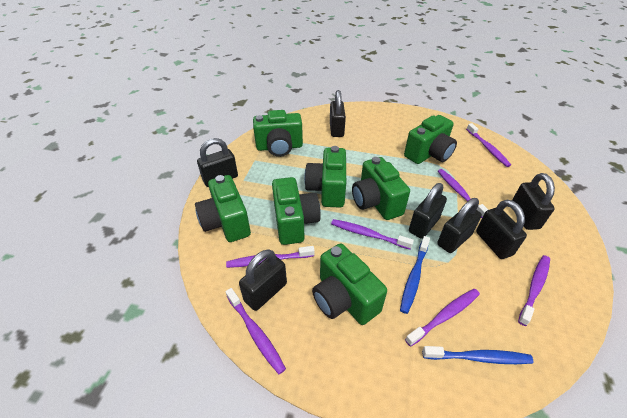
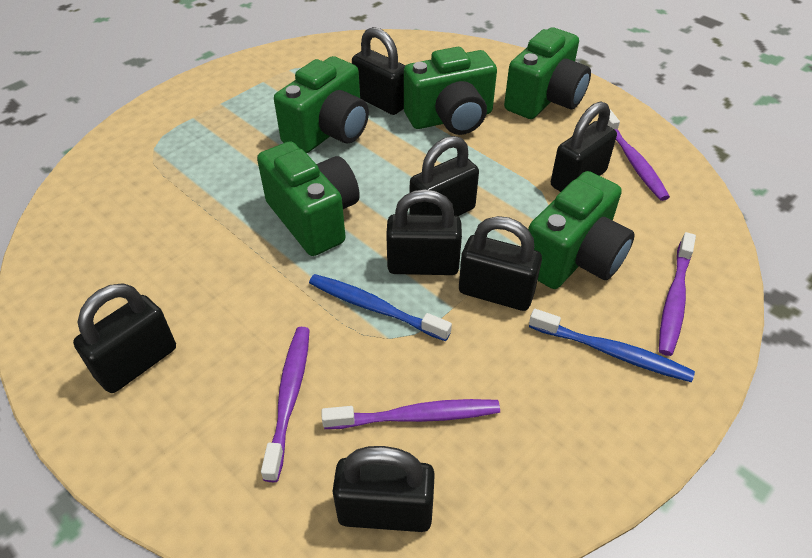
green camera: 7 -> 5
purple toothbrush: 7 -> 4

